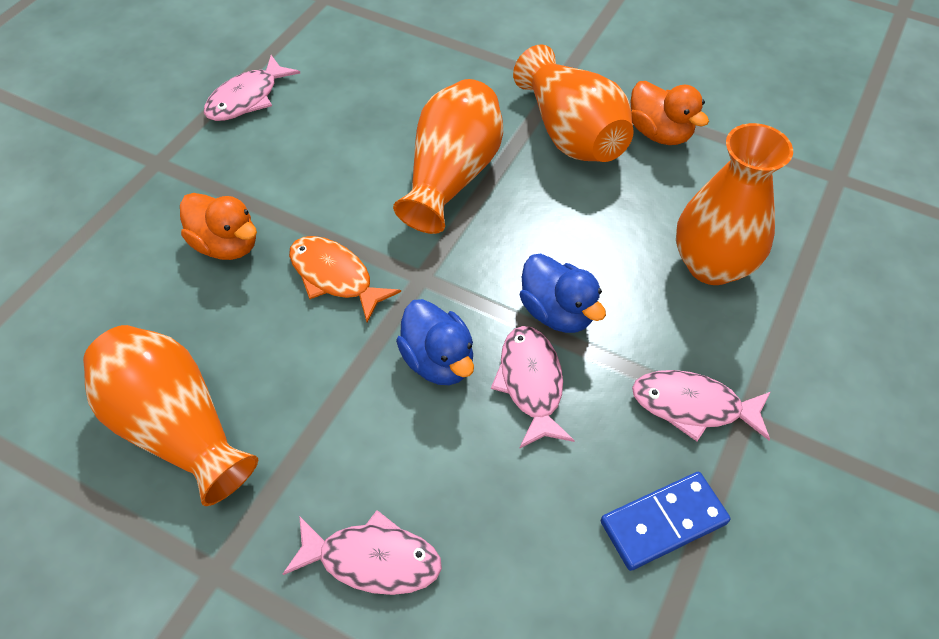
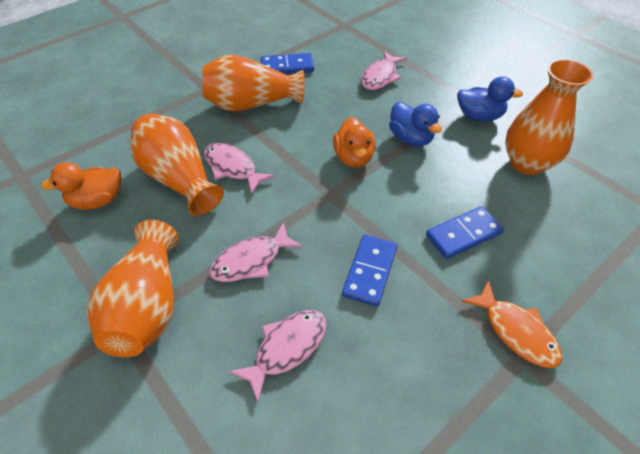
blue domino: 1 -> 3

